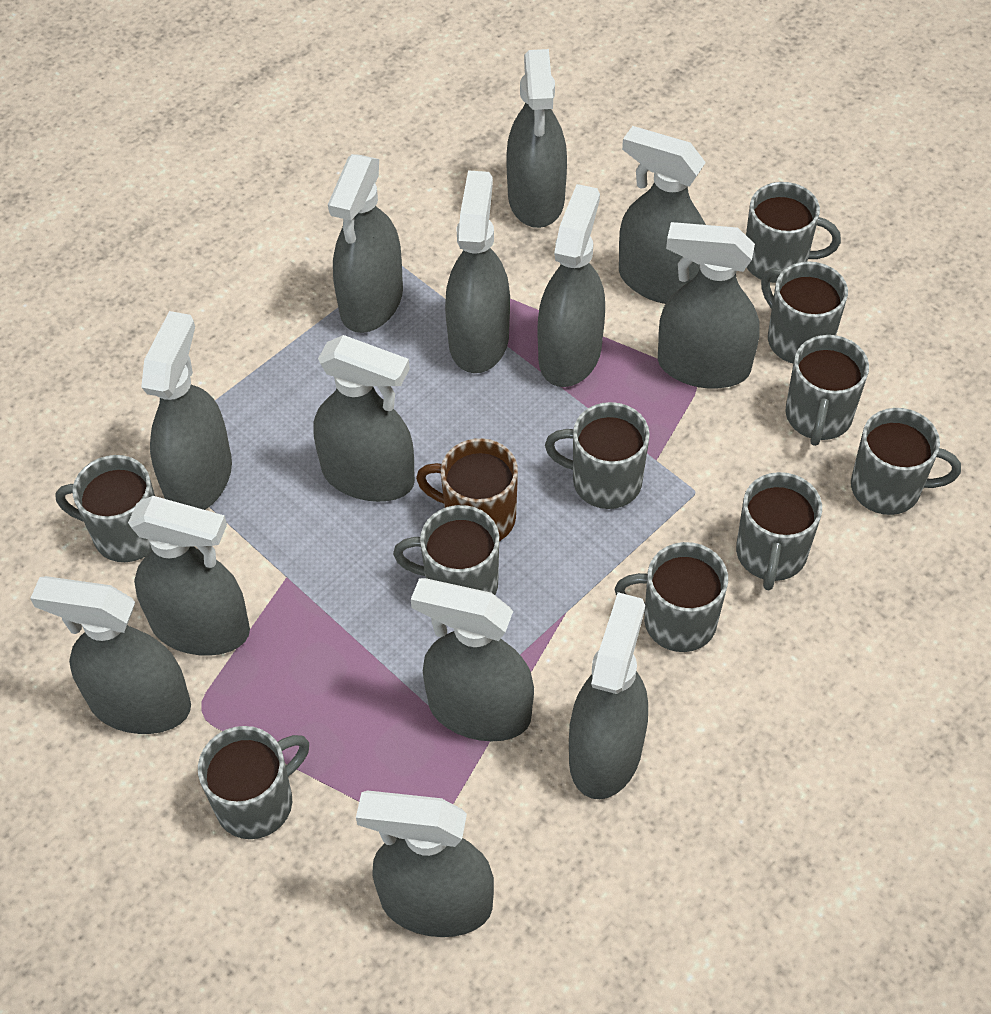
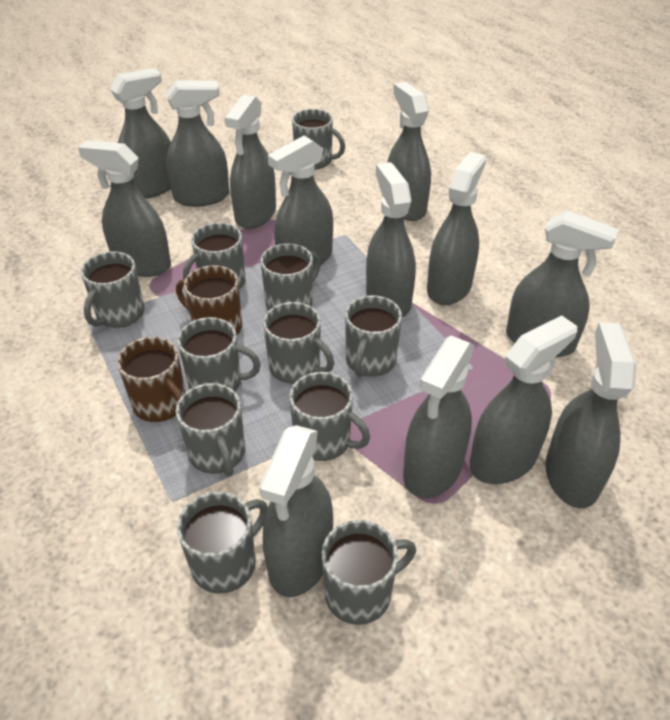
brown mug: 1 -> 2
grey mug: 10 -> 11

